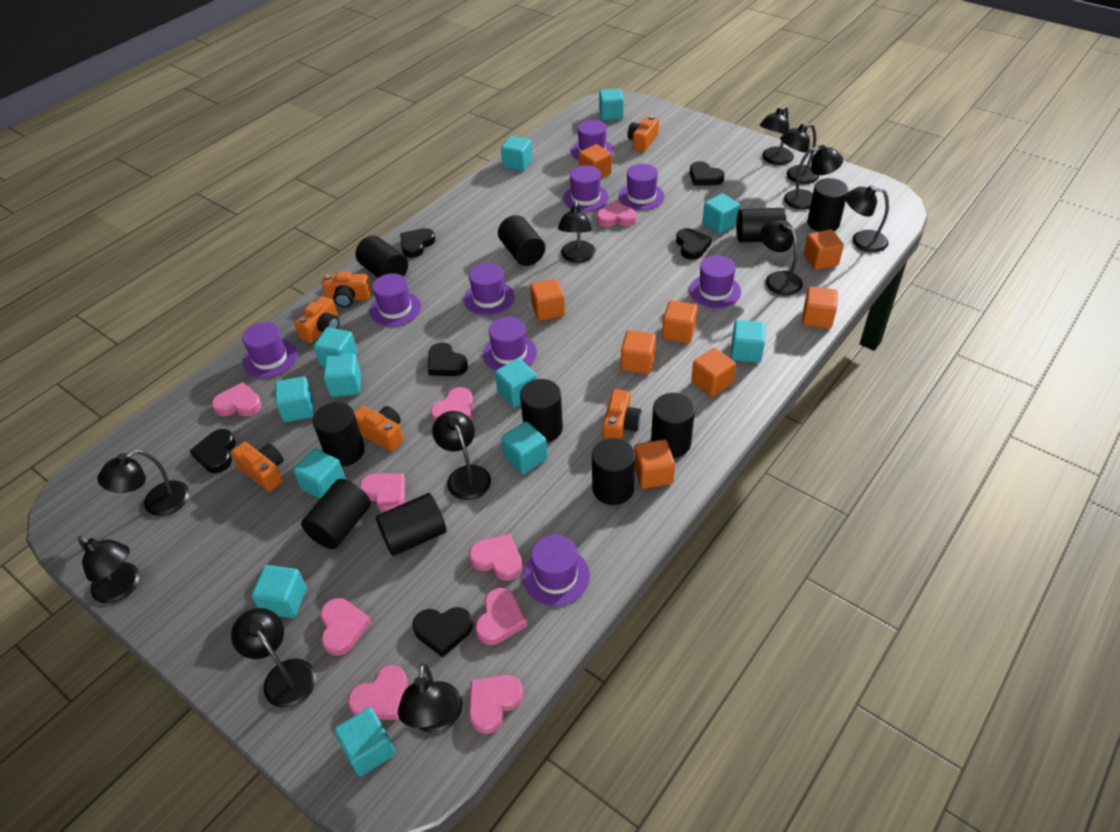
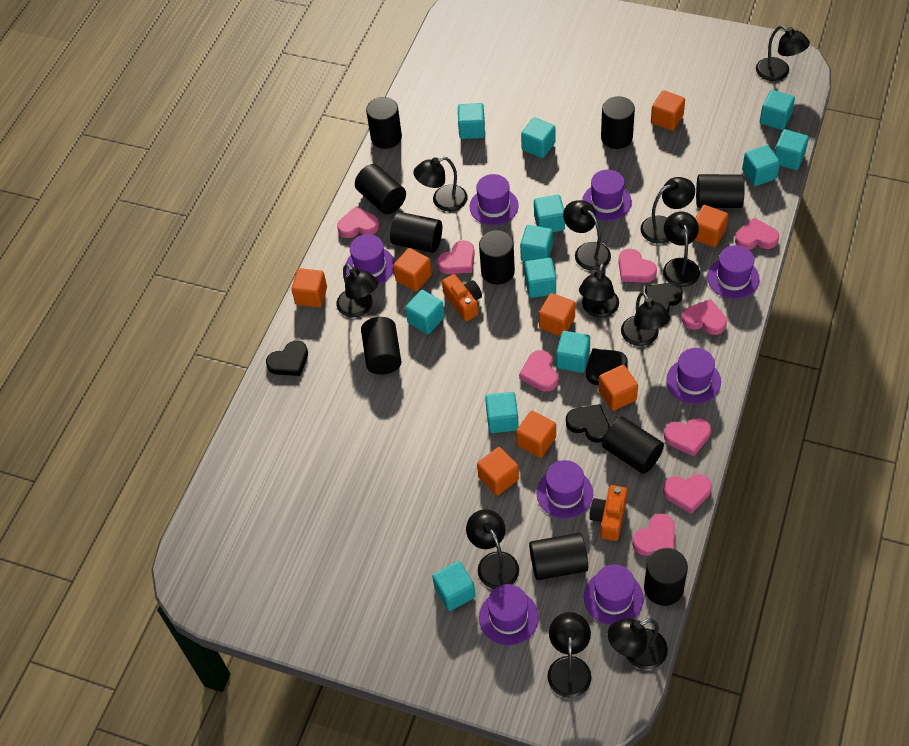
black heart: 6 -> 4
orange camera: 6 -> 2
purple hat: 9 -> 8

